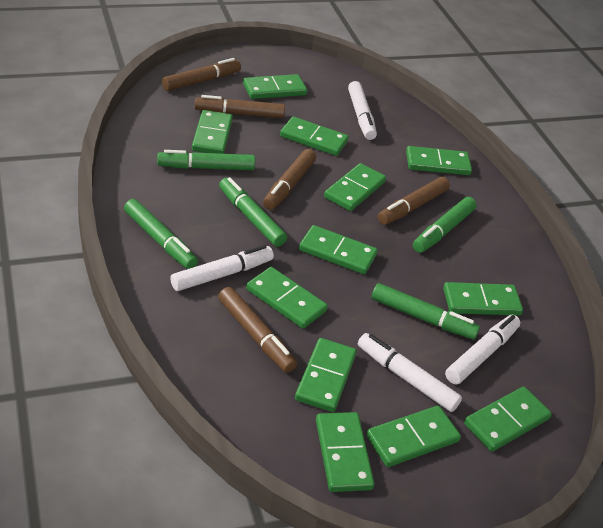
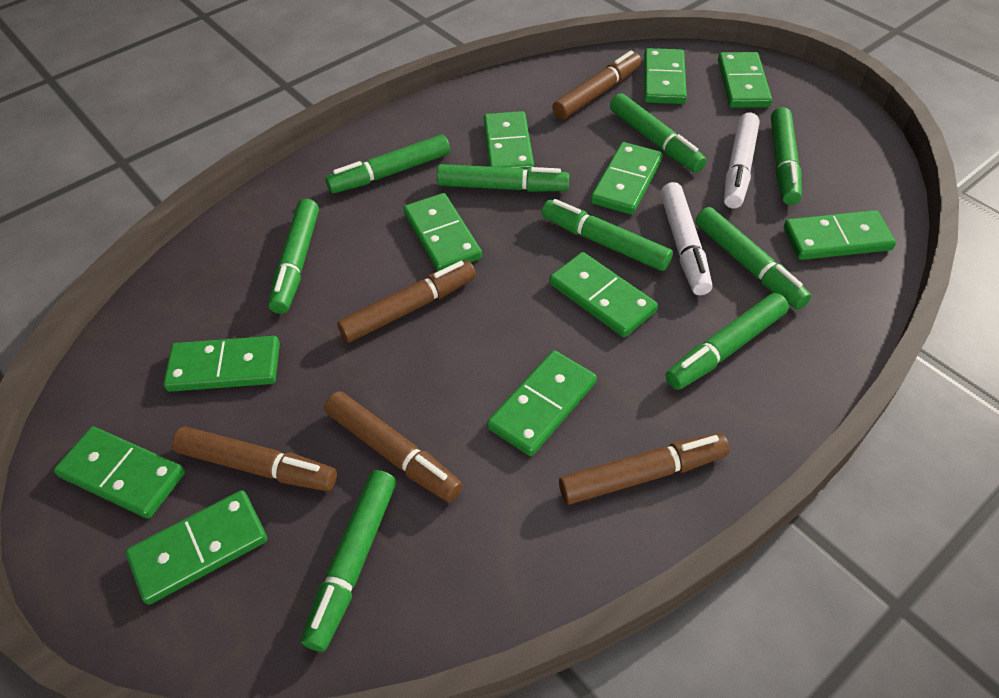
green domino: 12 -> 11
green marker: 5 -> 9
white marker: 4 -> 2

